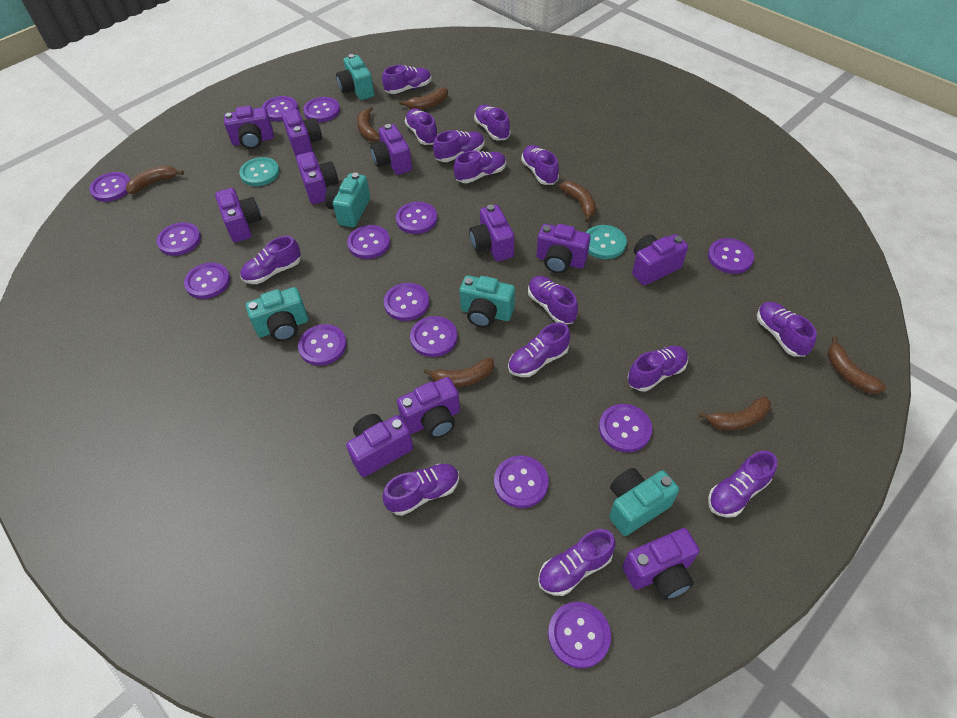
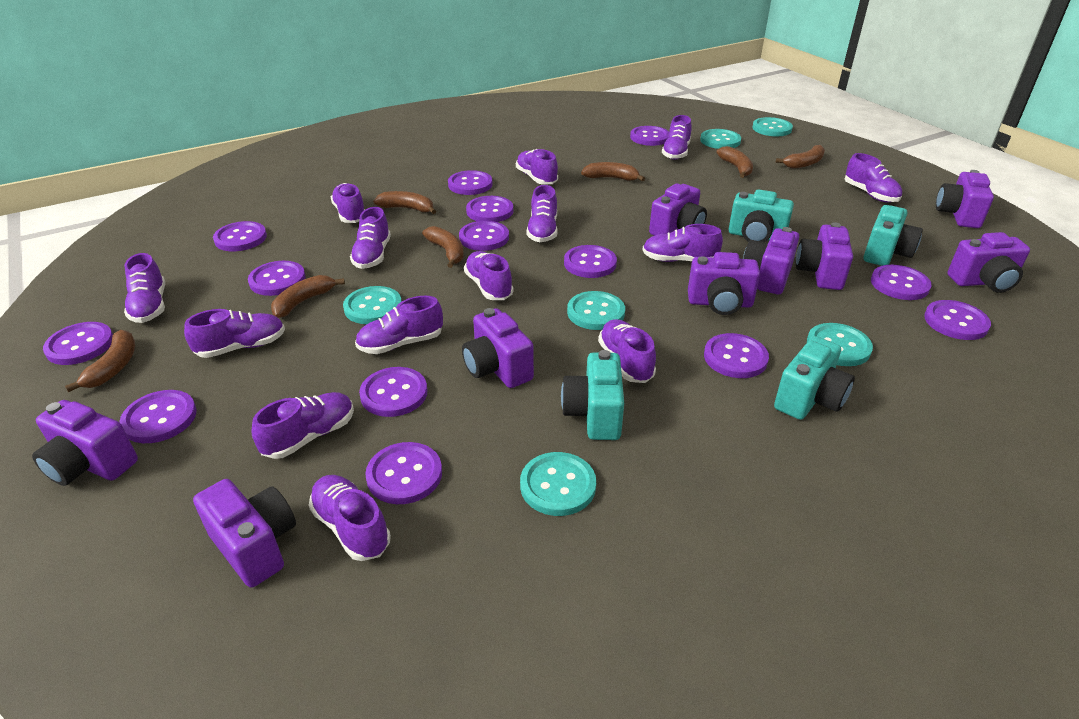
purple camera: 11 -> 9
turquoise button: 2 -> 6
turquoise camera: 5 -> 4

